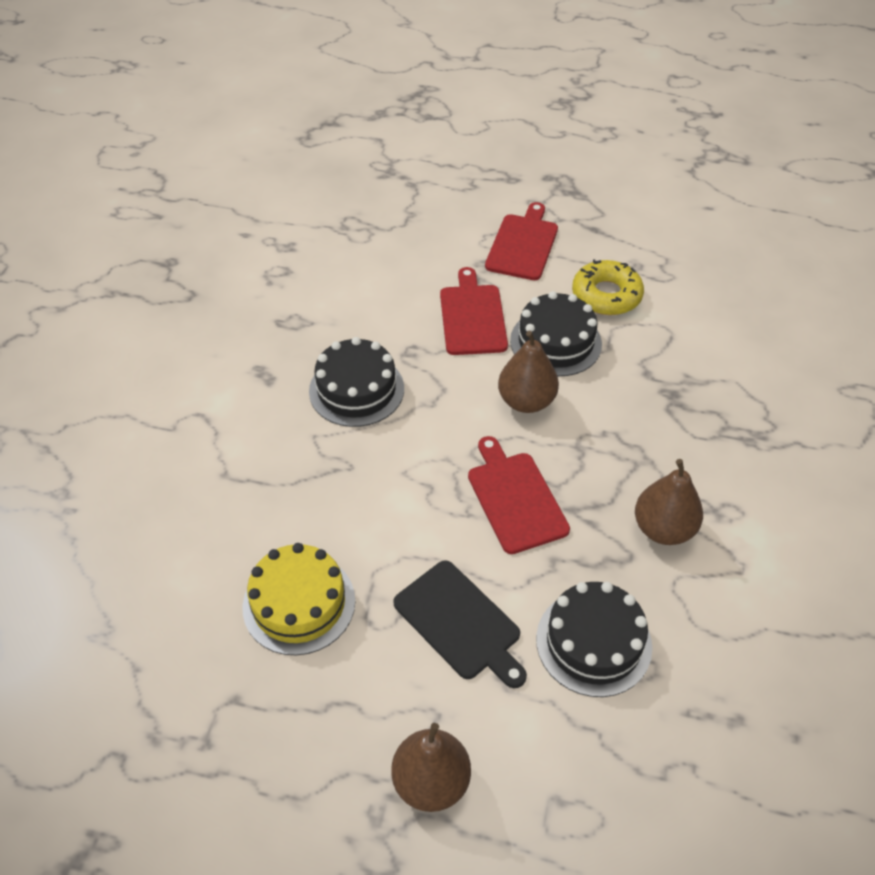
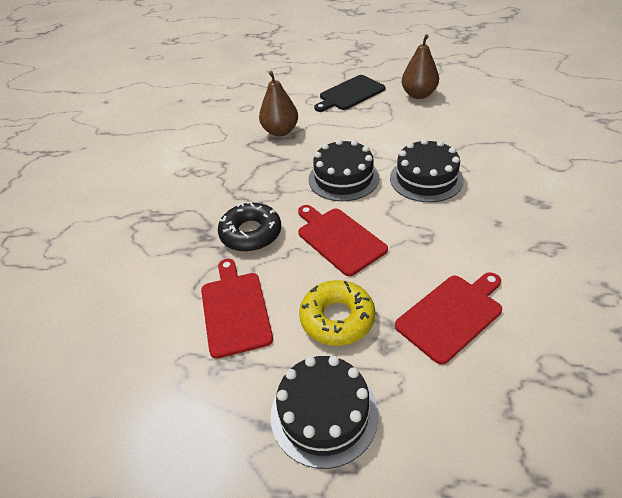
black donut: 0 -> 1
brown pear: 3 -> 2
yellow cake: 1 -> 0

